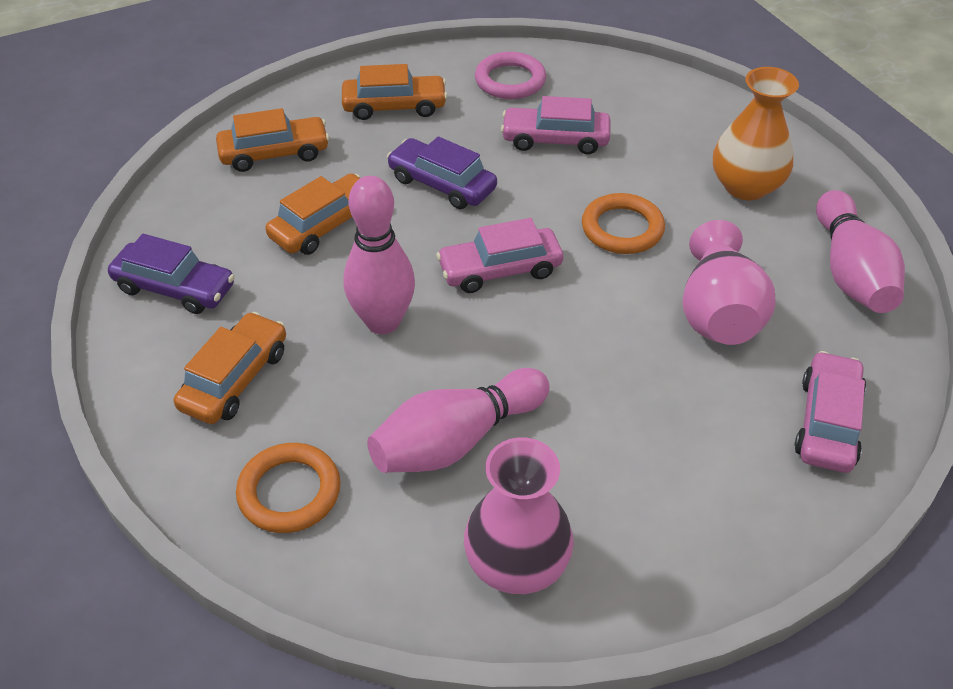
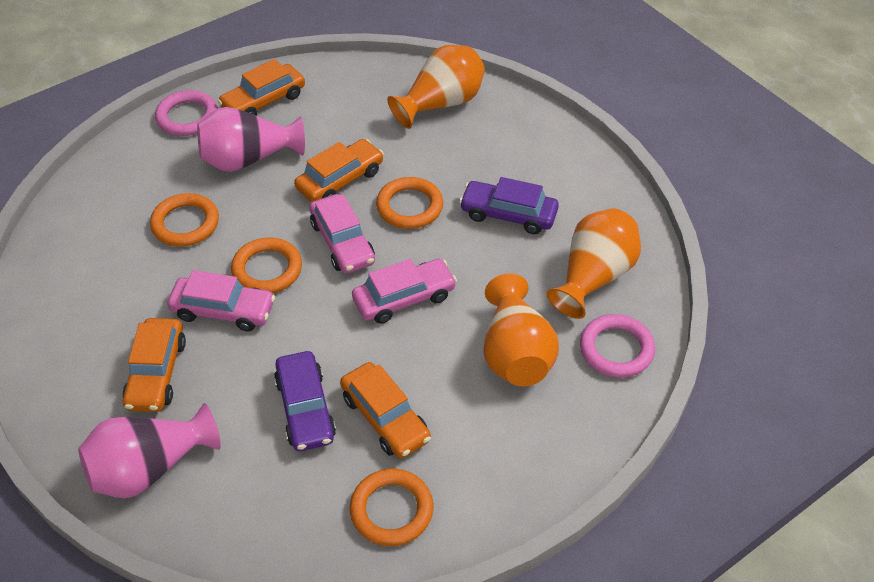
orange ring: 2 -> 4
orange vase: 1 -> 3
pink bowling pin: 3 -> 0
pink ring: 1 -> 2

